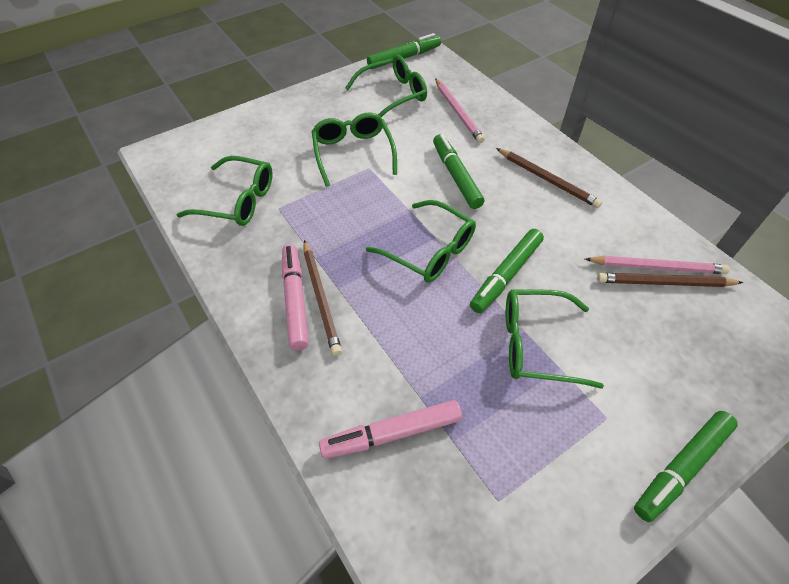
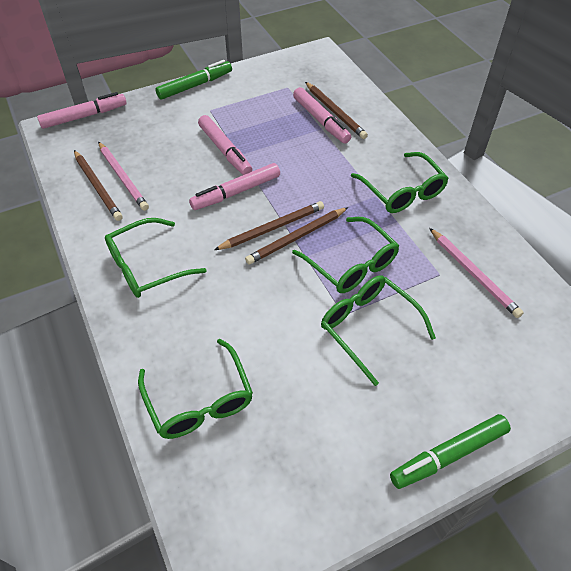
brown pencil: 3 -> 4
green marker: 4 -> 2
pink marker: 2 -> 4

